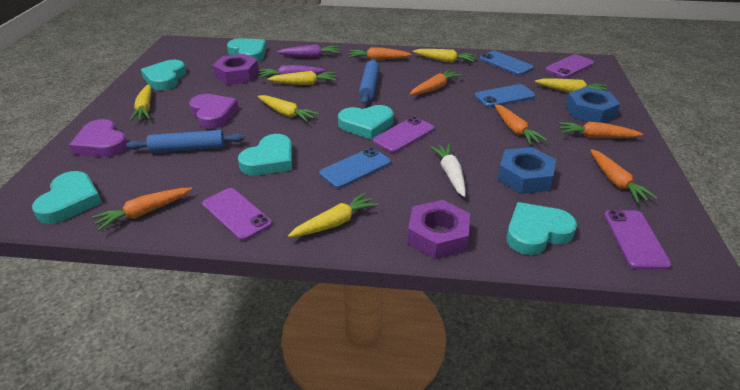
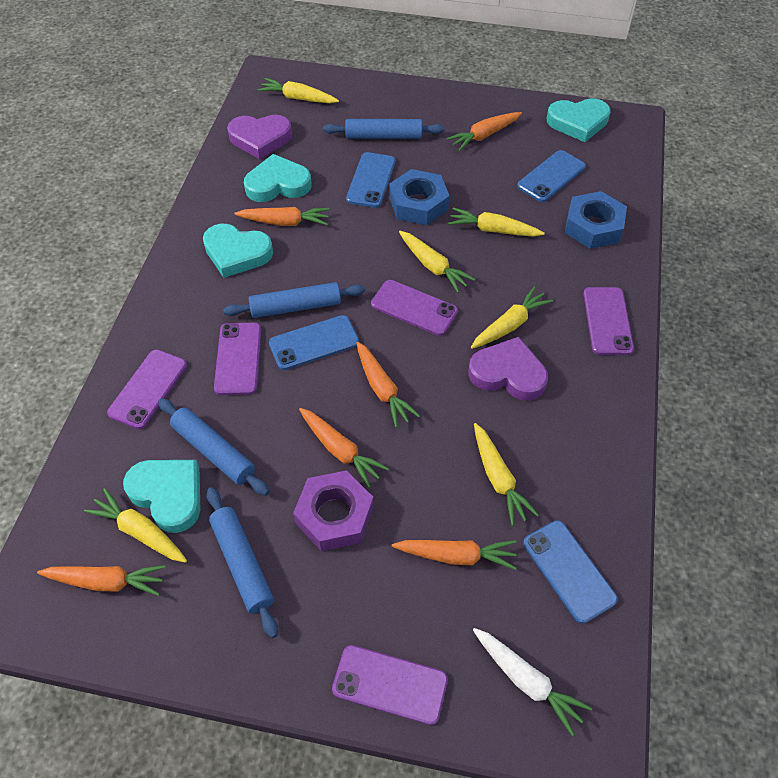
blue phone: 3 -> 4
blue rolling pin: 2 -> 4
purple carrot: 2 -> 0
purple nut: 2 -> 1
purple phone: 4 -> 5
turquoise heart: 6 -> 4

